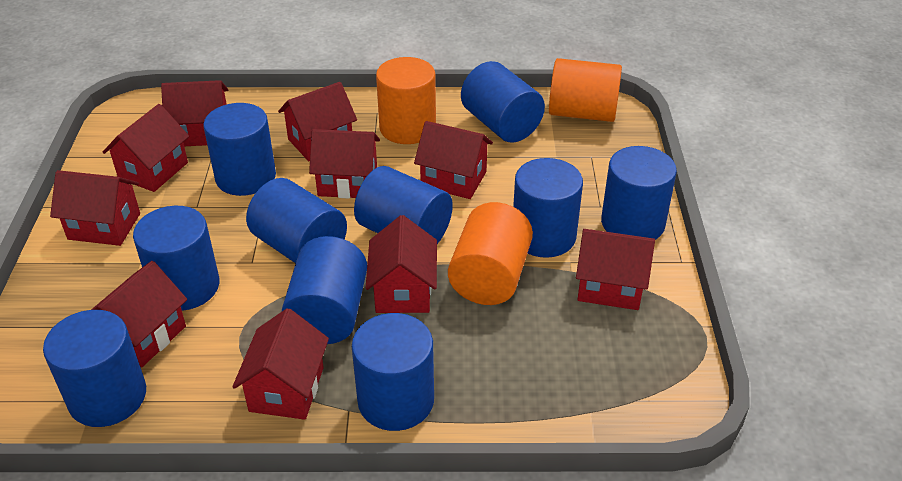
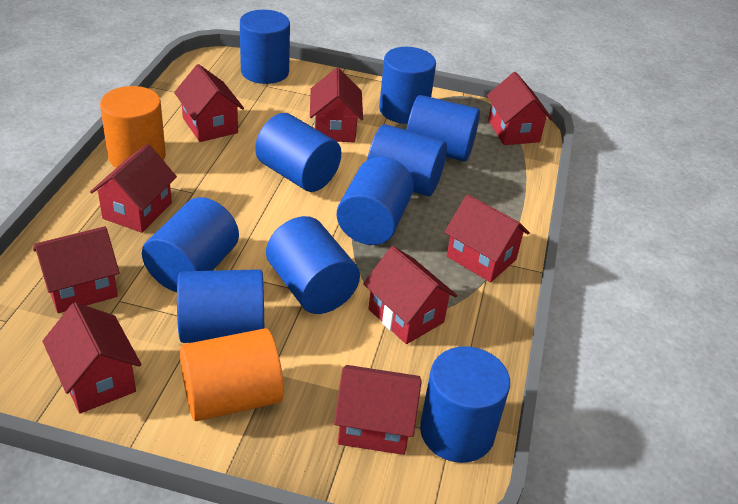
orange cylinder: 3 -> 2
red house: 10 -> 9

